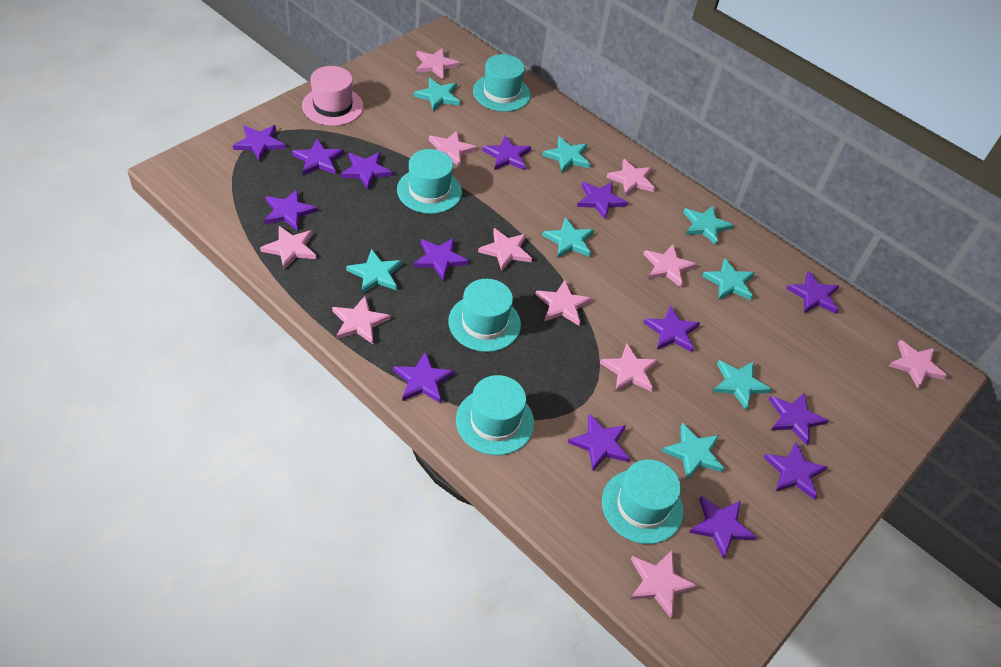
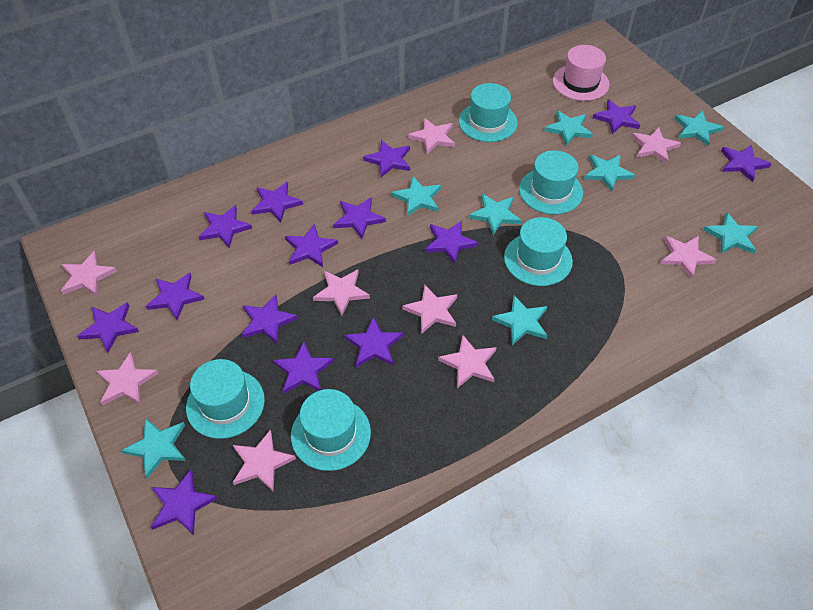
pink star: 11 -> 9

